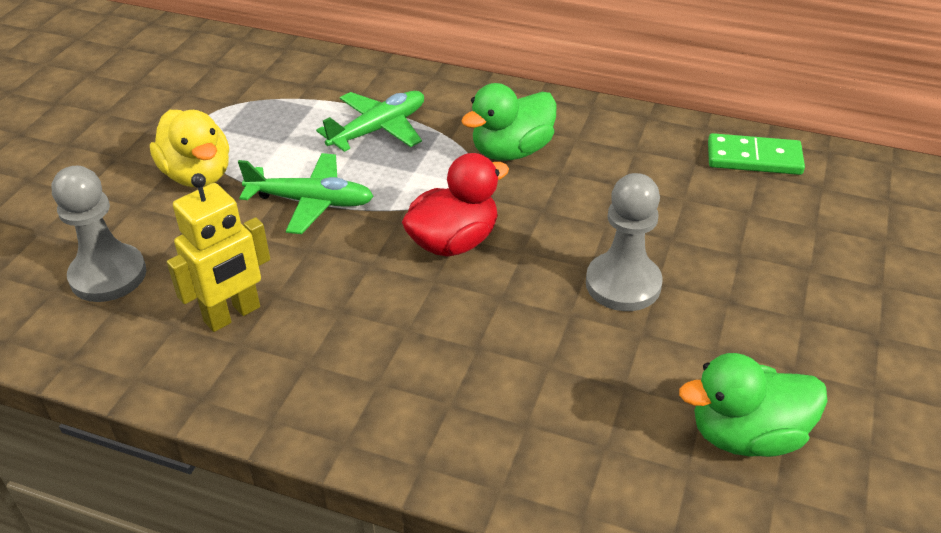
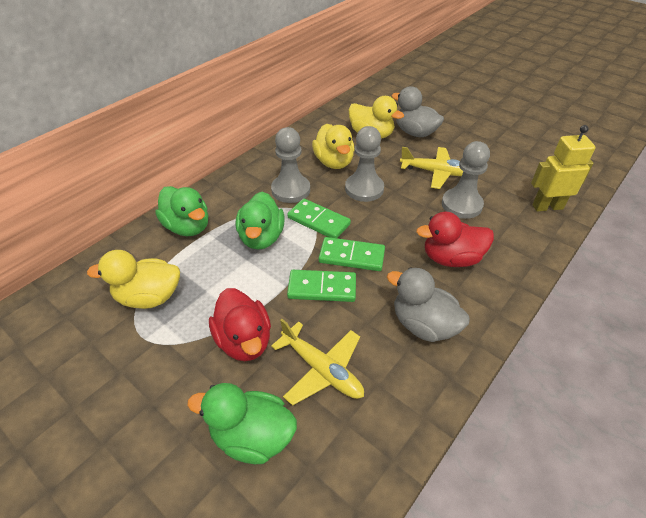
green domino: 1 -> 3
green duck: 2 -> 3
green plane: 2 -> 0
grey duck: 0 -> 2
grey pawn: 2 -> 3
red duck: 1 -> 2
yellow duck: 1 -> 3
yellow plane: 0 -> 2

